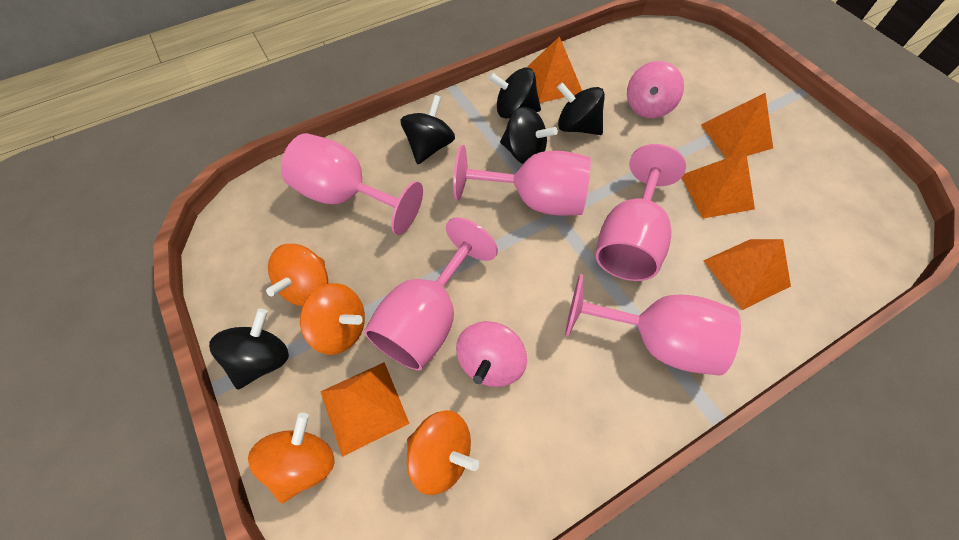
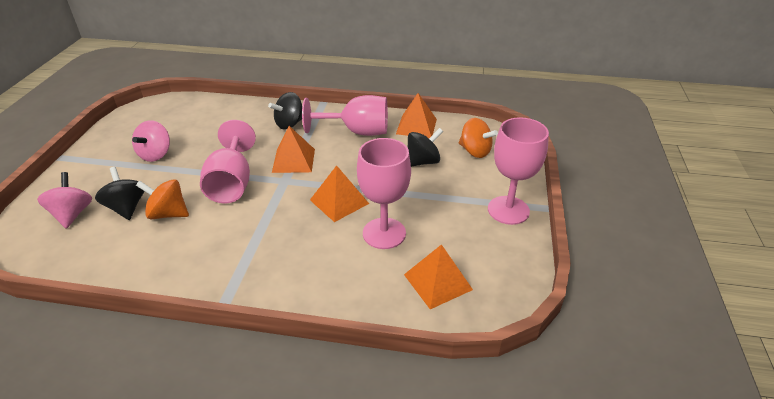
black spinning top: 5 -> 3
orange pyramid: 5 -> 4
orange spinning top: 4 -> 2
pink goblet: 5 -> 4

